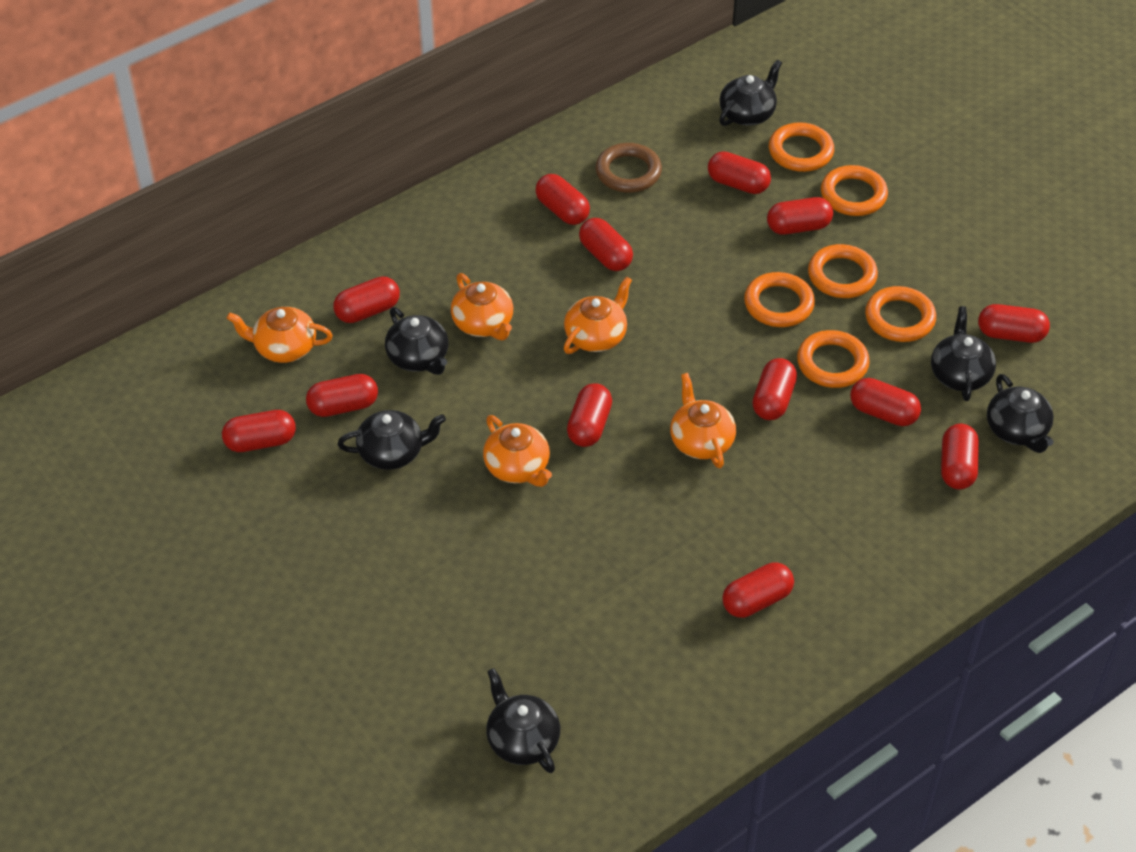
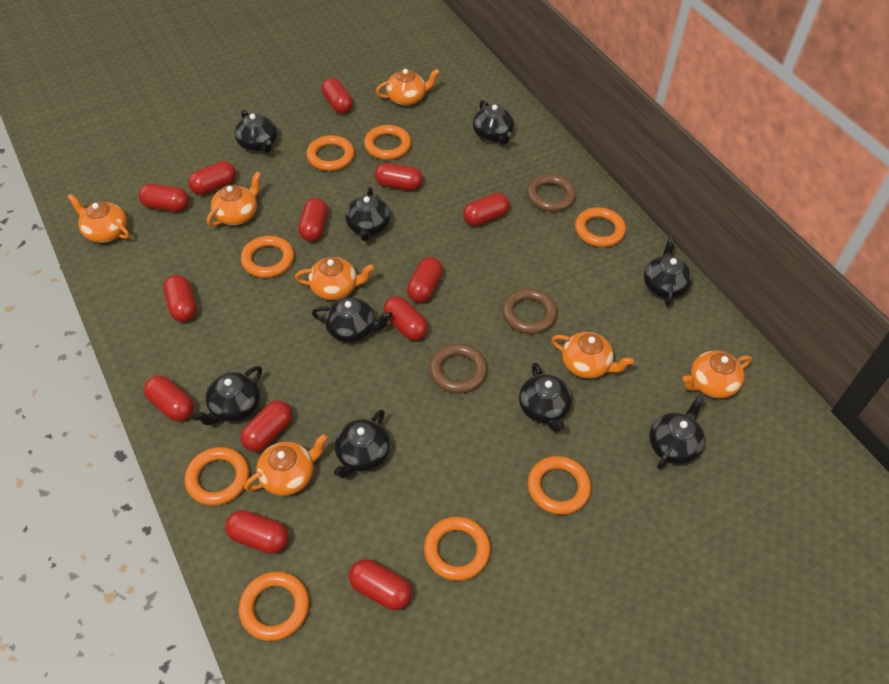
black teapot: 6 -> 9
brown ring: 1 -> 3
orange ring: 6 -> 8
orange teapot: 5 -> 7

